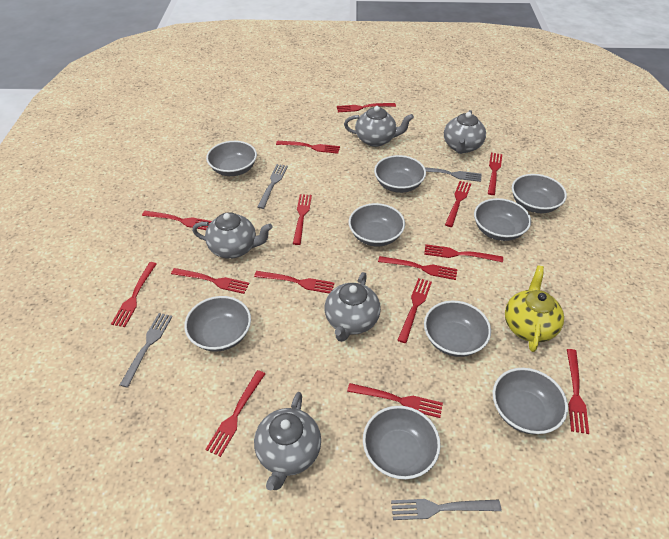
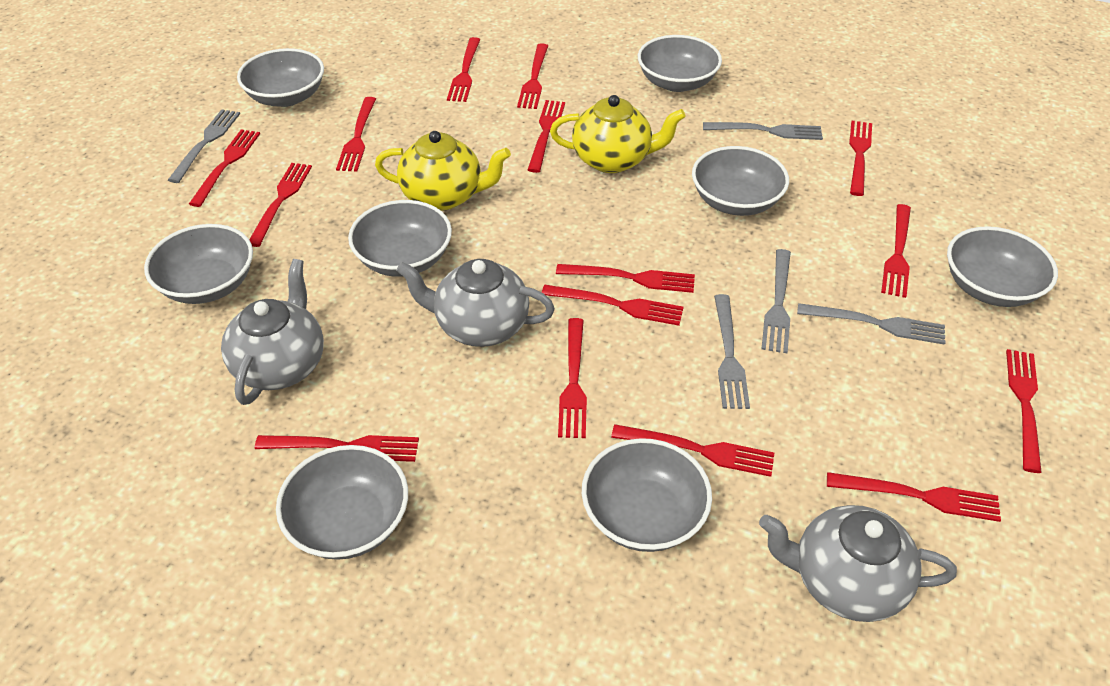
grey bowl: 9 -> 8
grey fork: 4 -> 5
grey teapot: 5 -> 3
yellow teapot: 1 -> 2

